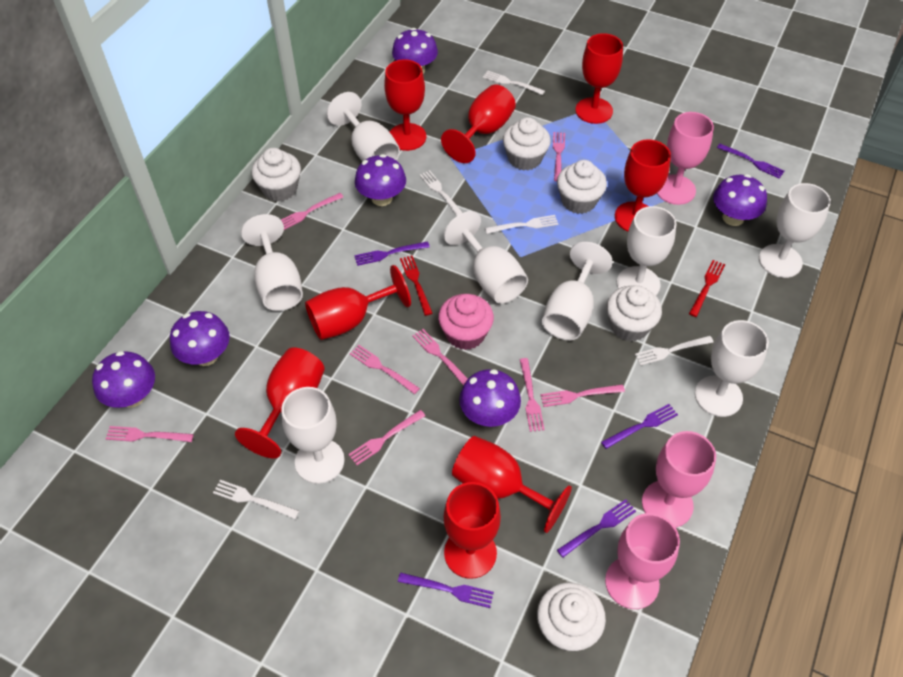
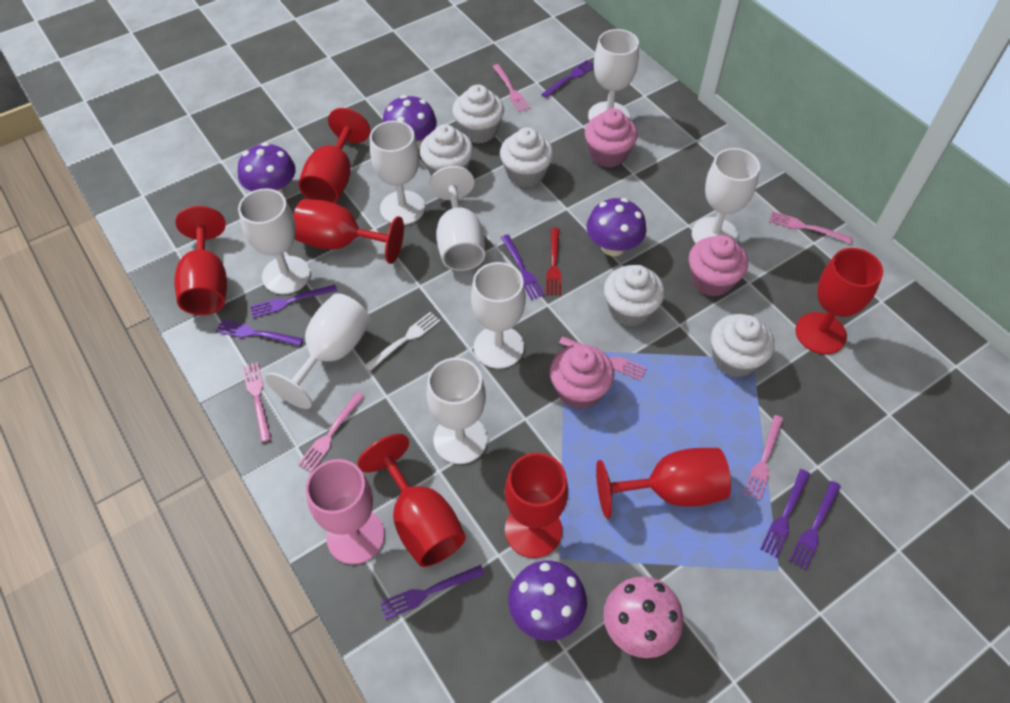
pink cupcake: 1 -> 3
pink fork: 8 -> 6
pink goblet: 3 -> 1
pink mushroom: 0 -> 1
purple fork: 5 -> 7
purple mushroom: 6 -> 4
red fork: 2 -> 1
red goblet: 8 -> 7
white fork: 5 -> 1

